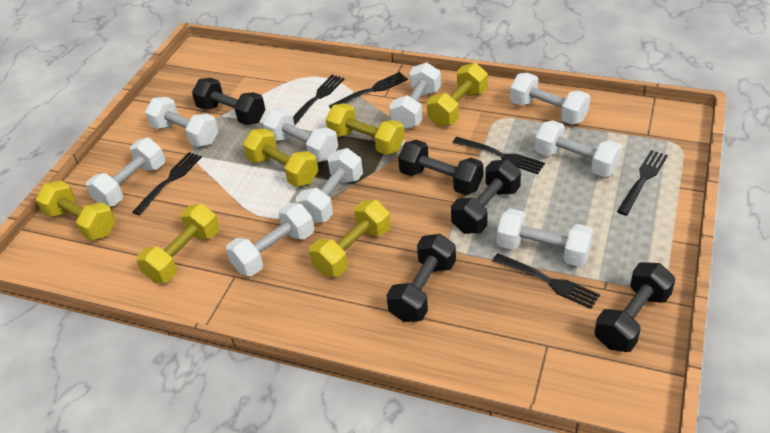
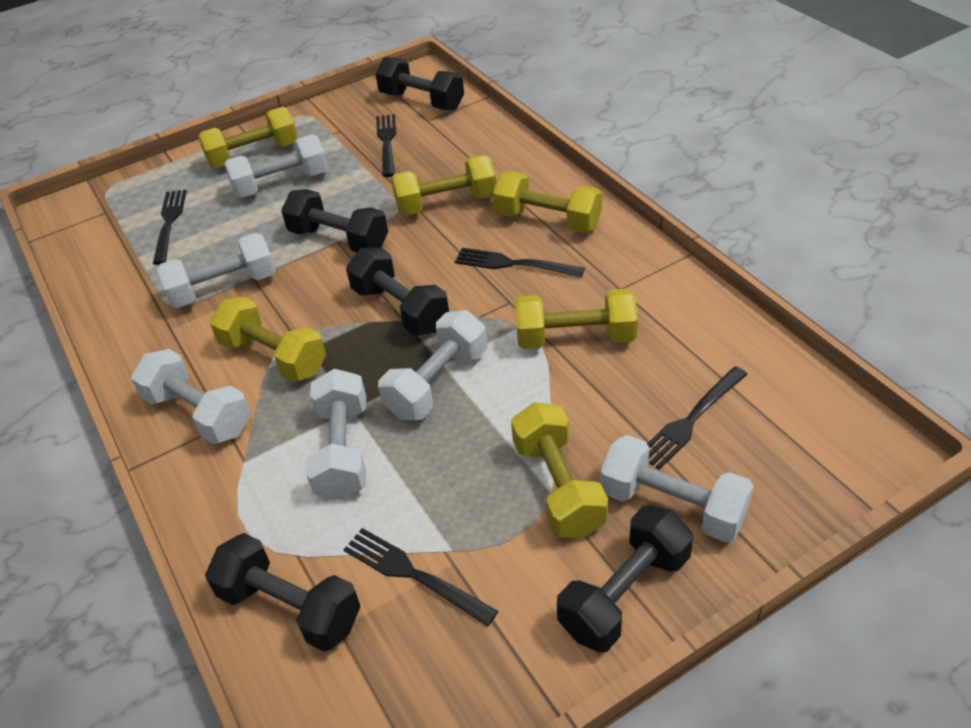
black fork: 6 -> 5
white dumbbell: 9 -> 6

